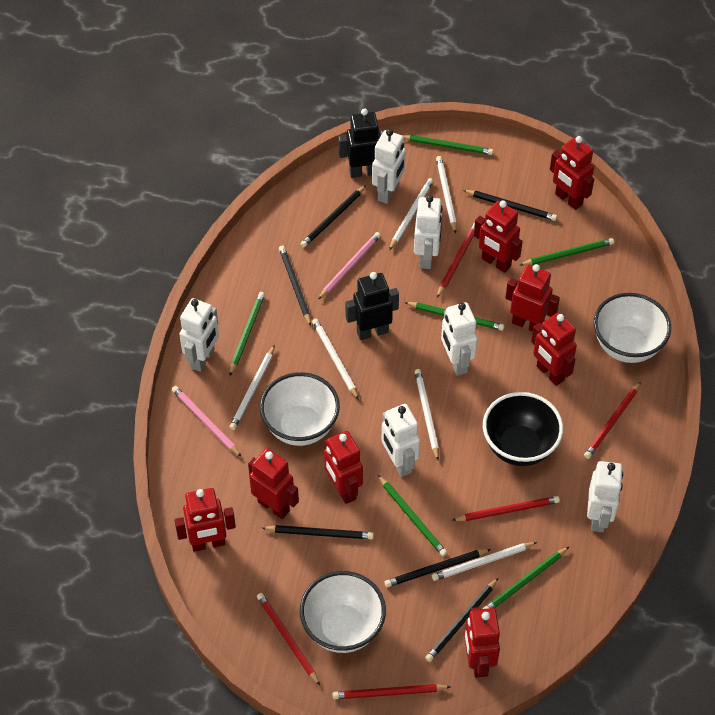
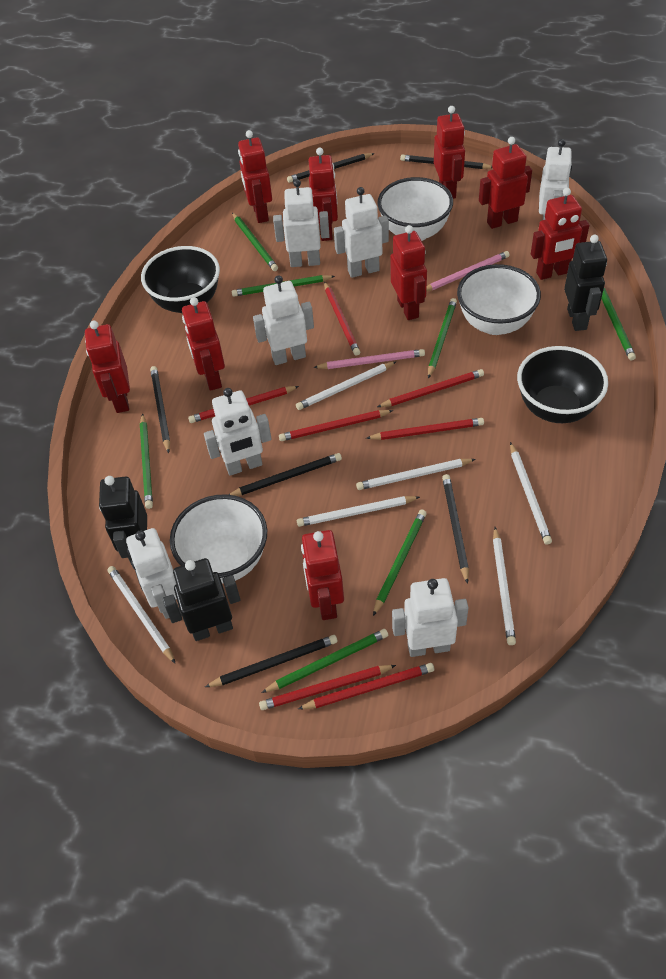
black bowl: 1 -> 2
black robot: 2 -> 3
green pencil: 6 -> 7
red pencil: 5 -> 7
red robot: 8 -> 9
white robot: 6 -> 7

